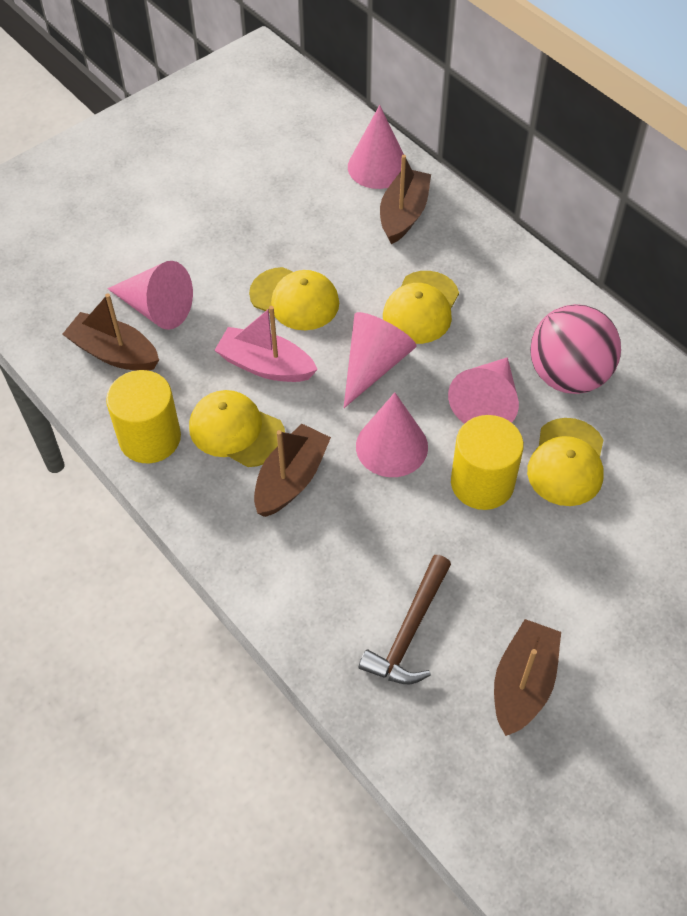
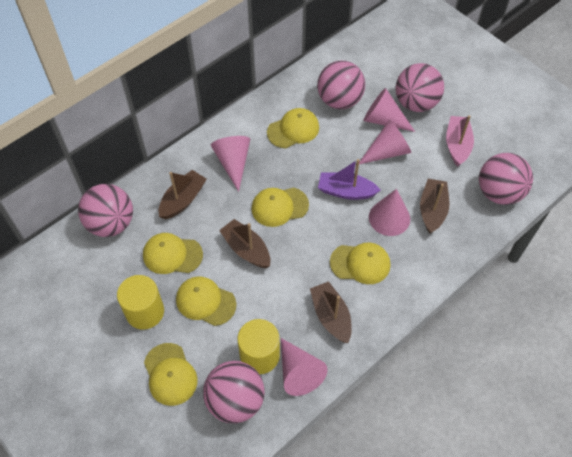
brown hammer: 1 -> 0
pink ball: 1 -> 5
purple boat: 0 -> 1
yellow cap: 4 -> 6

